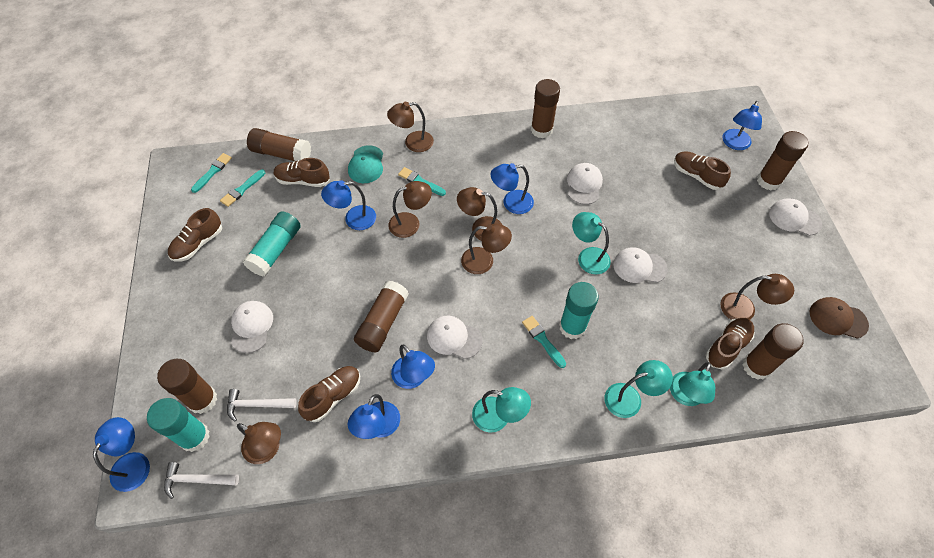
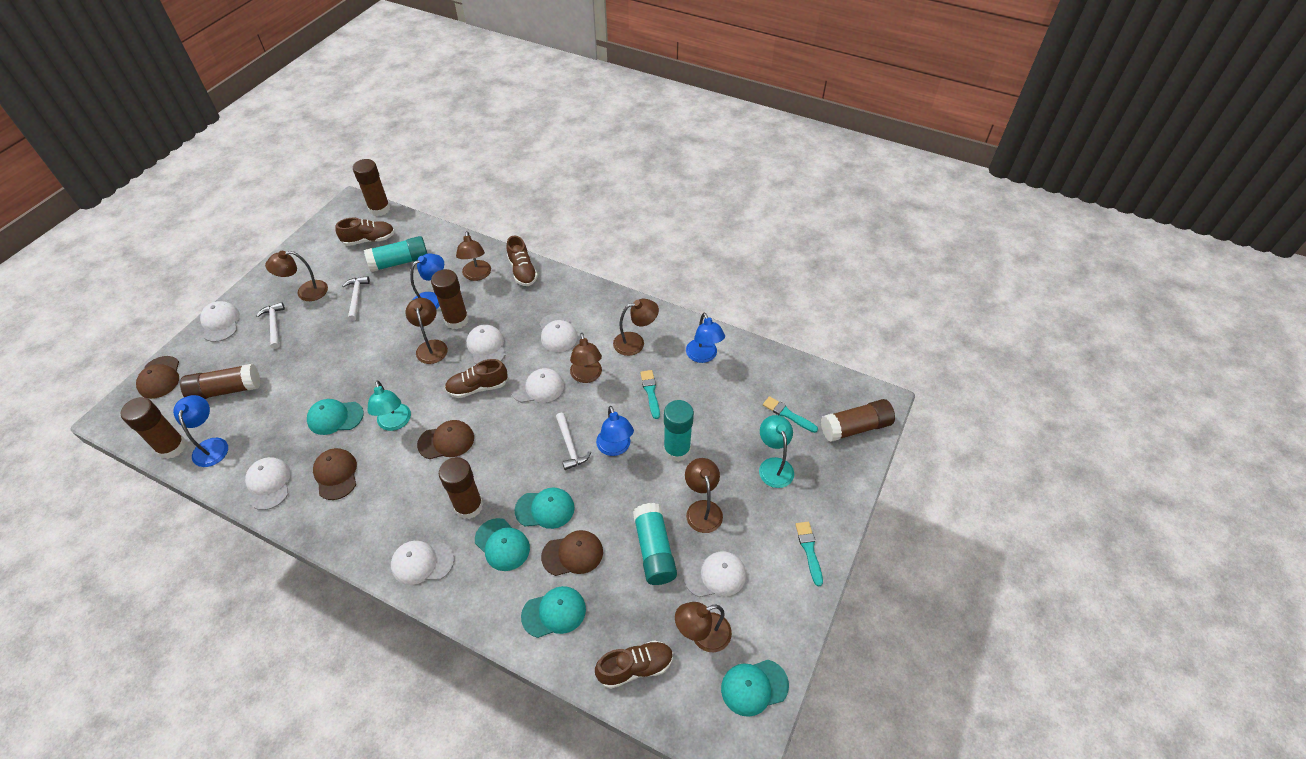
blue lamp: 6 -> 4
brown cap: 1 -> 4
brown lamp: 6 -> 7
brown shoe: 5 -> 4
turquoise brush: 4 -> 3
turquoise cap: 1 -> 5
turquoise lamp: 4 -> 2
white cap: 5 -> 7
white hammer: 2 -> 3

